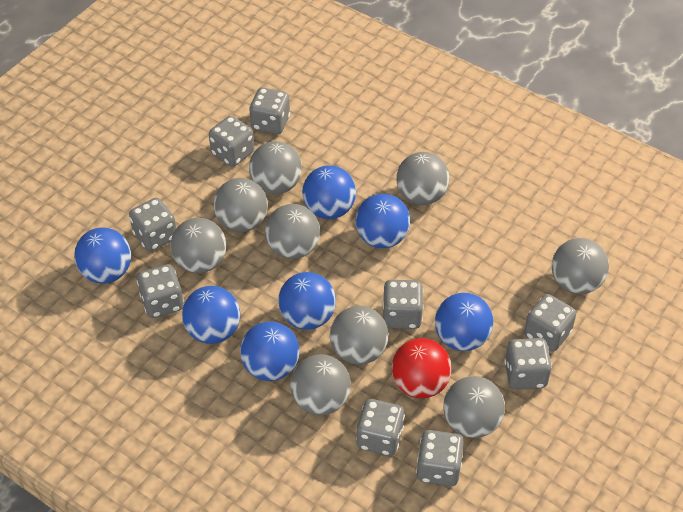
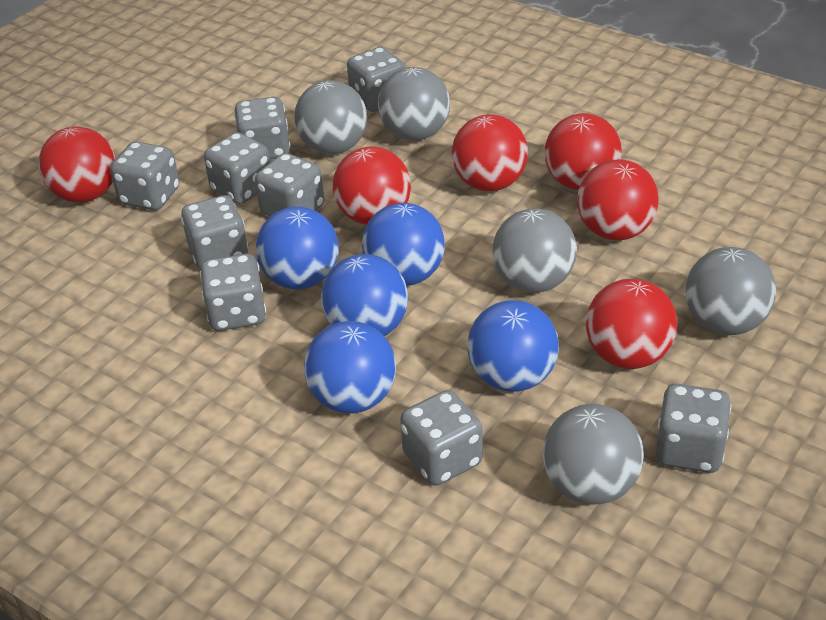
blue ball: 7 -> 5
grey ball: 9 -> 5
red ball: 1 -> 6

